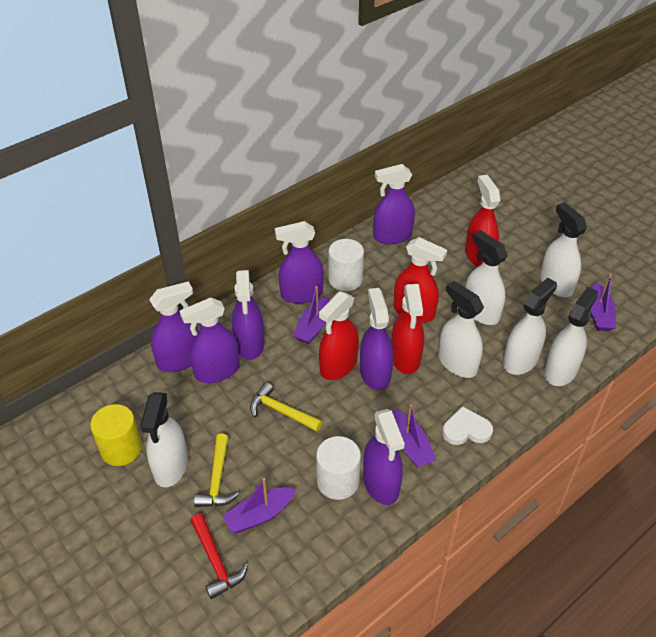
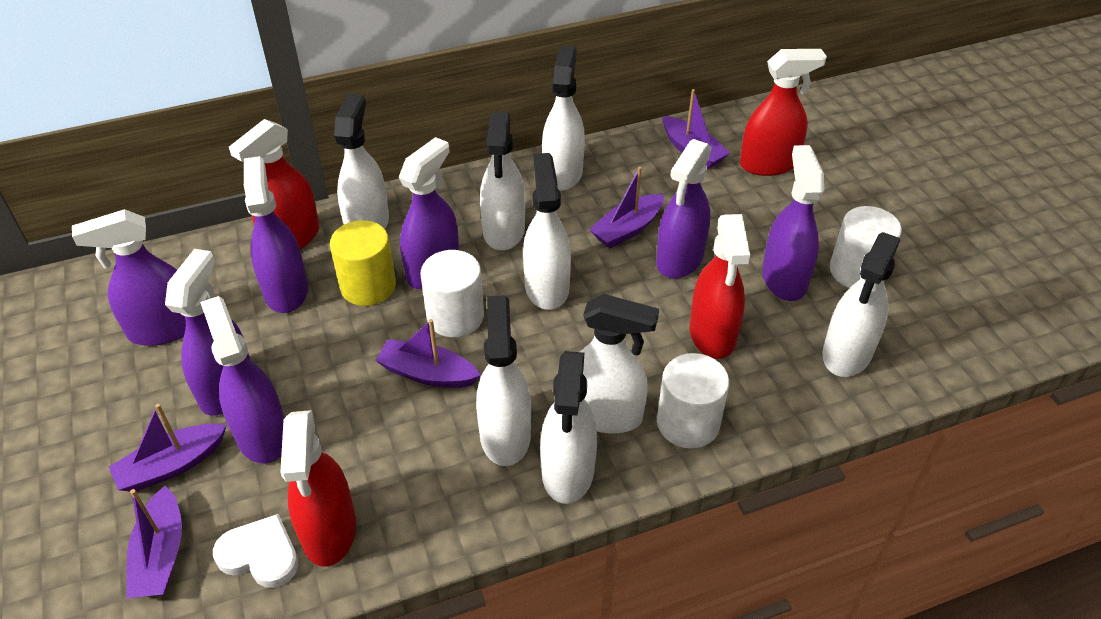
purple boat: 4 -> 5
red hammer: 1 -> 0
white cylinder: 2 -> 3
white spray bottle: 6 -> 8
yellow hammer: 2 -> 0

